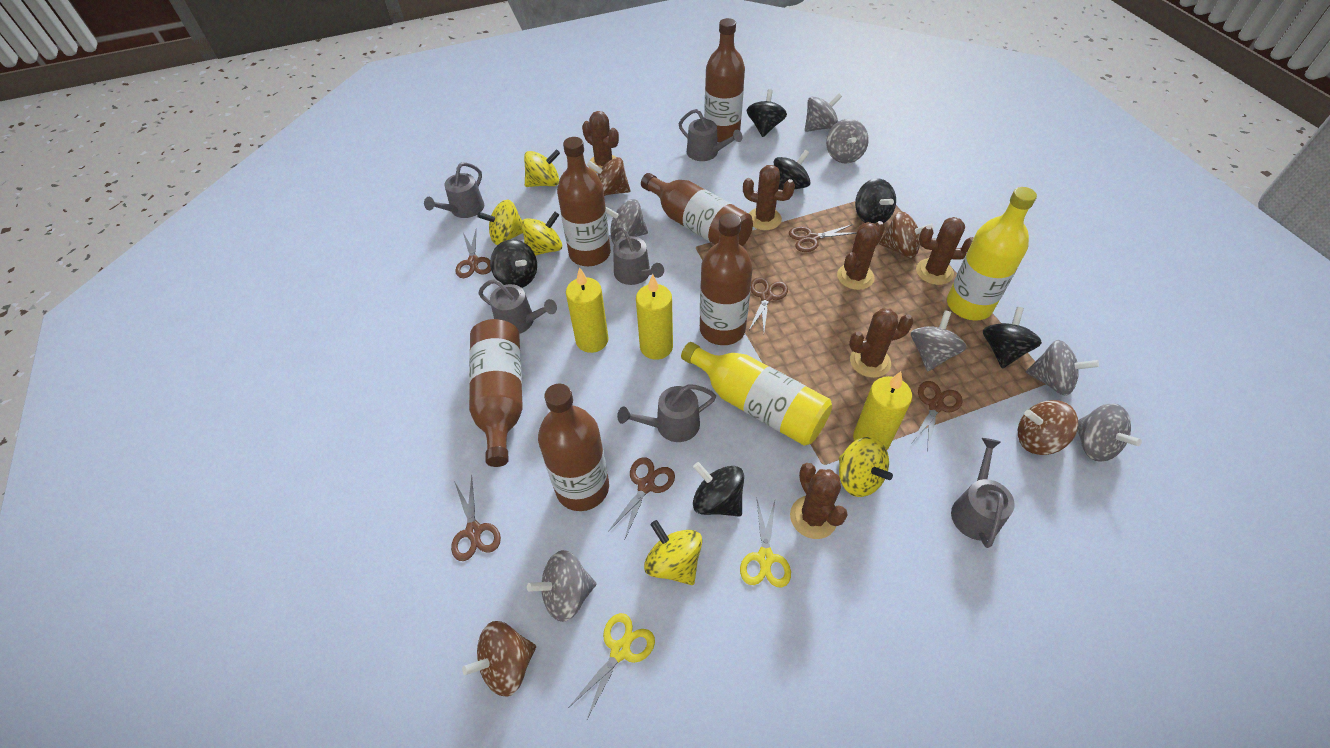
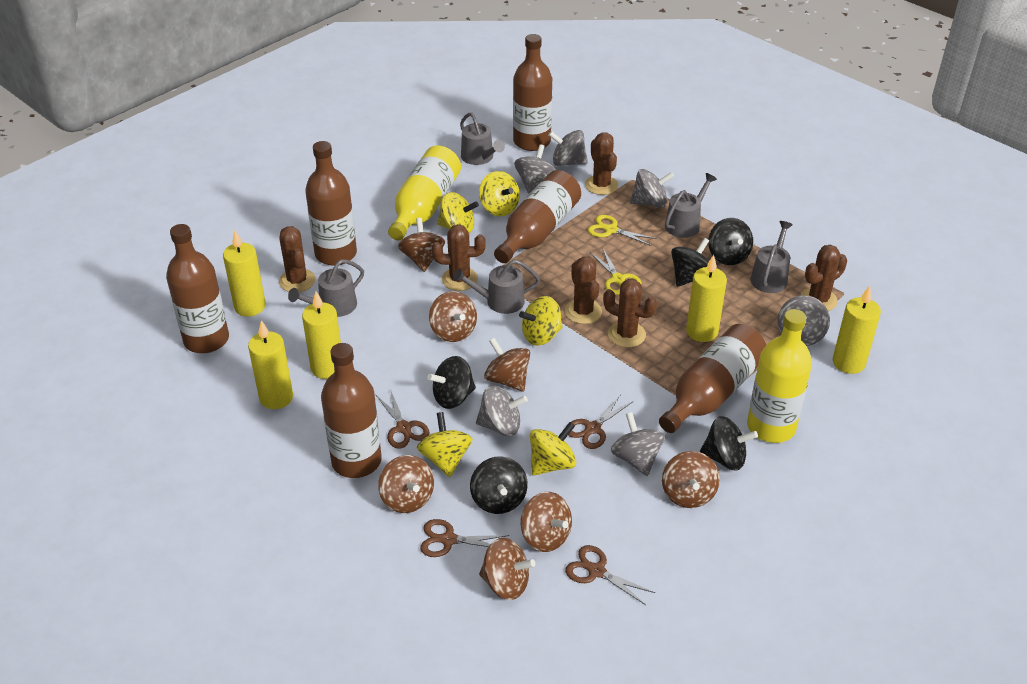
black spinning top: 6 -> 5
brown scissors: 6 -> 4
brown spinning top: 4 -> 7
grey spinning top: 7 -> 6
grey watering can: 6 -> 5
yellow candle: 3 -> 5

